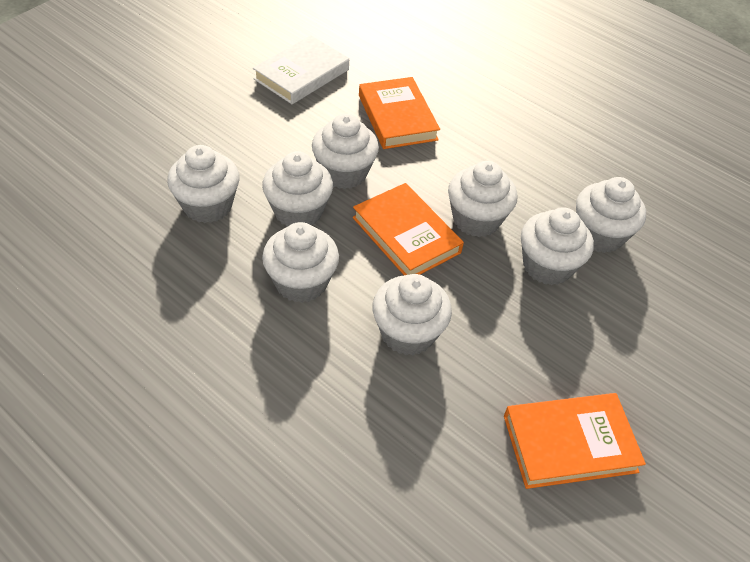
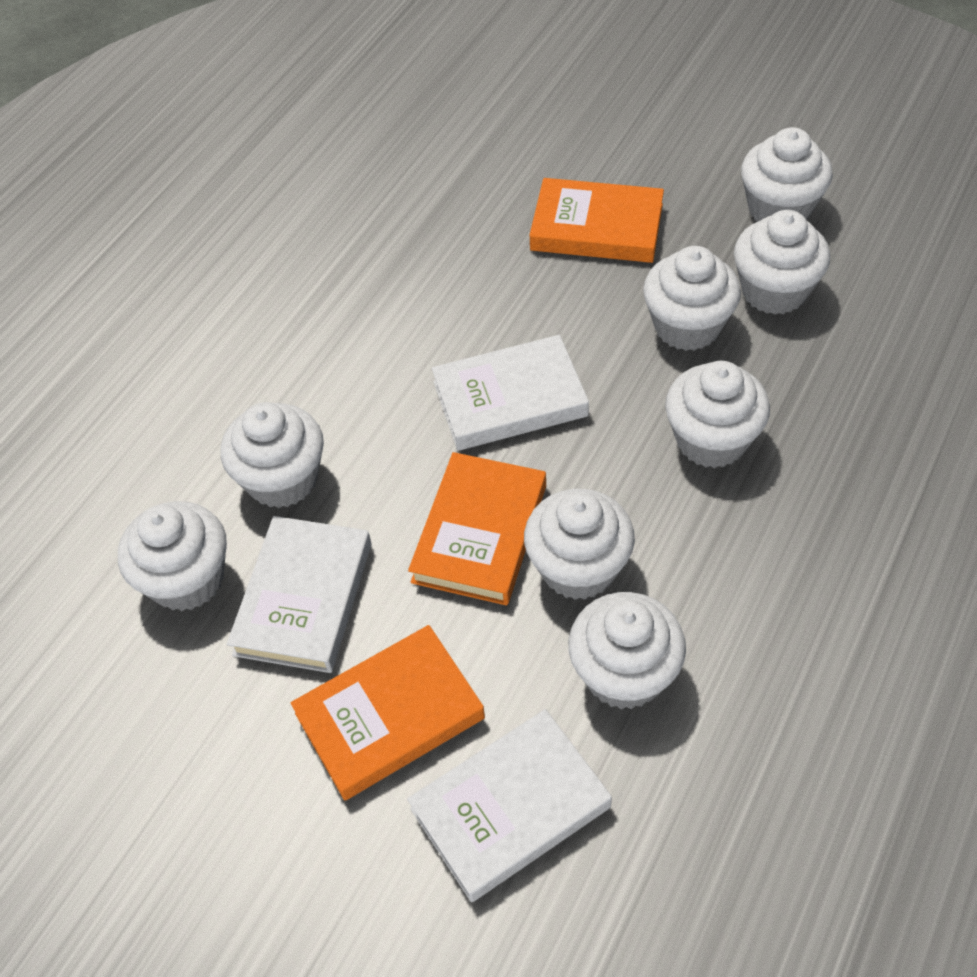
white book: 1 -> 3

